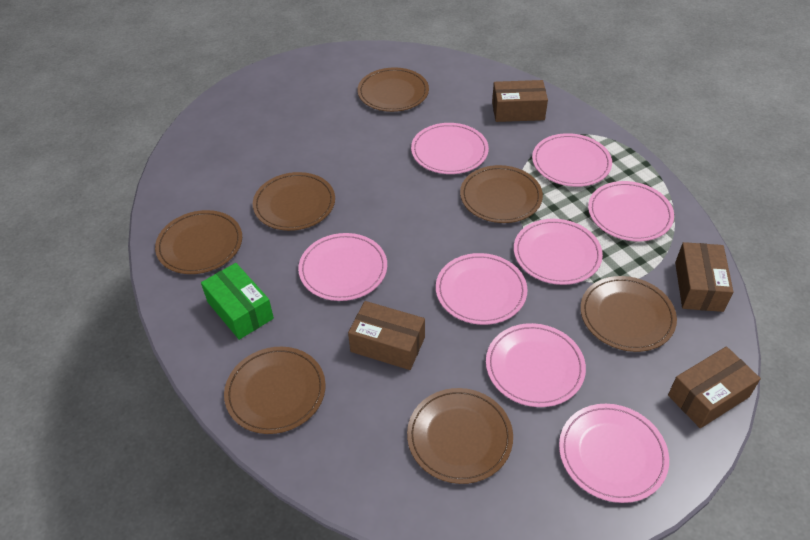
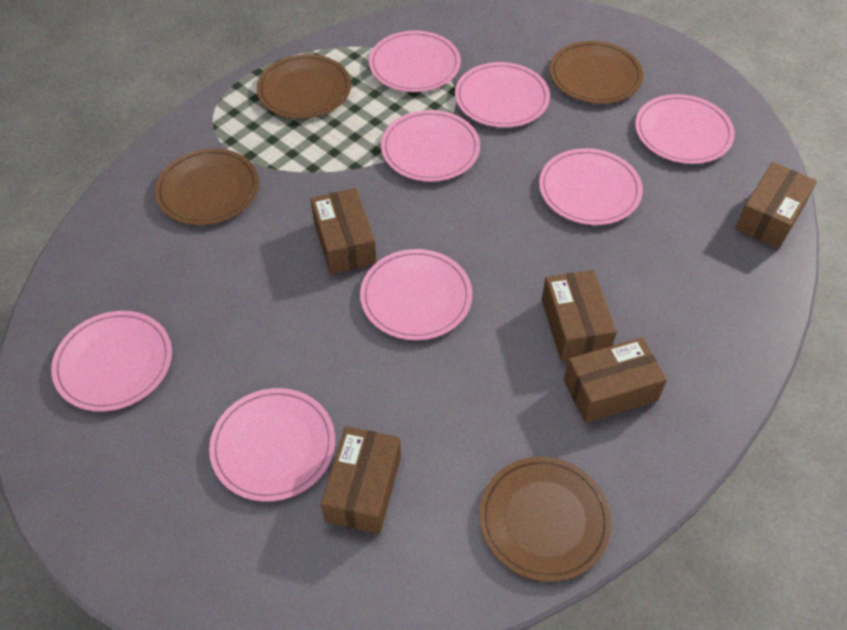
brown box: 4 -> 5
brown plate: 7 -> 4
green box: 1 -> 0

